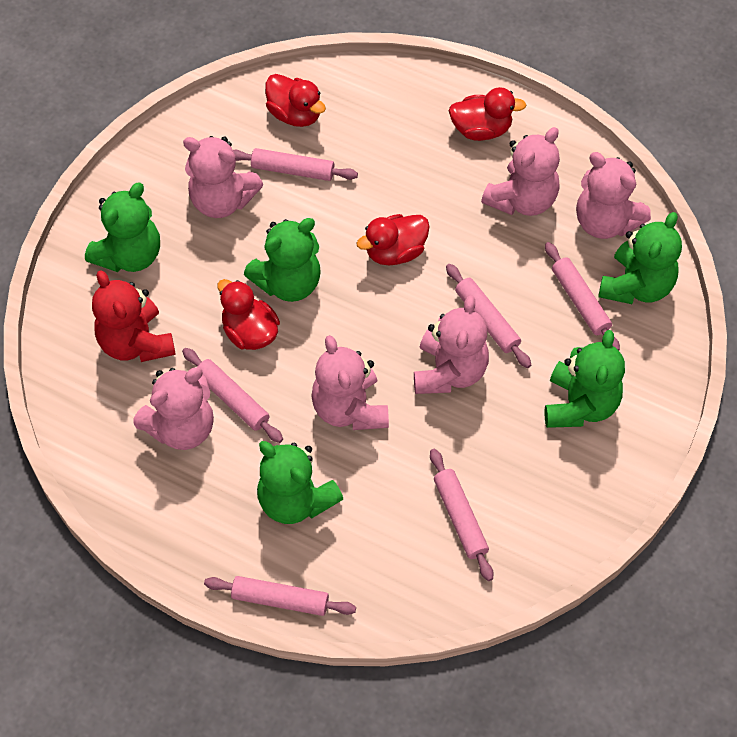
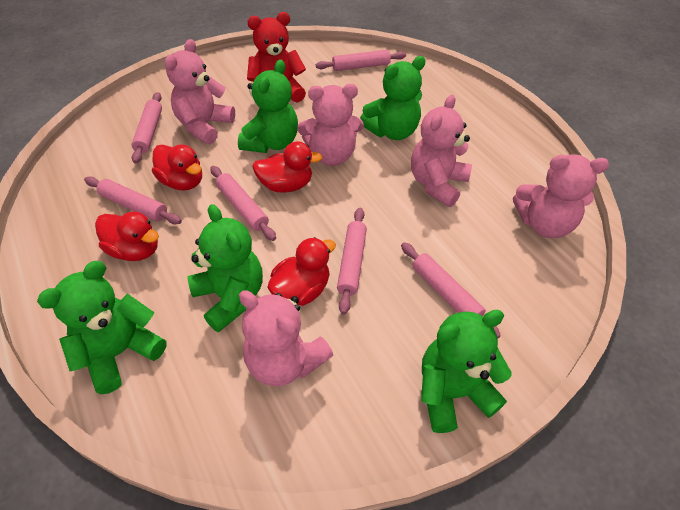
pink teddy bear: 6 -> 5

